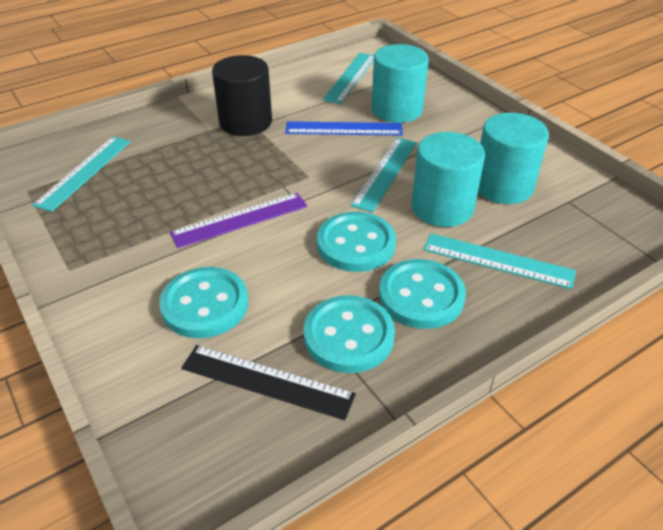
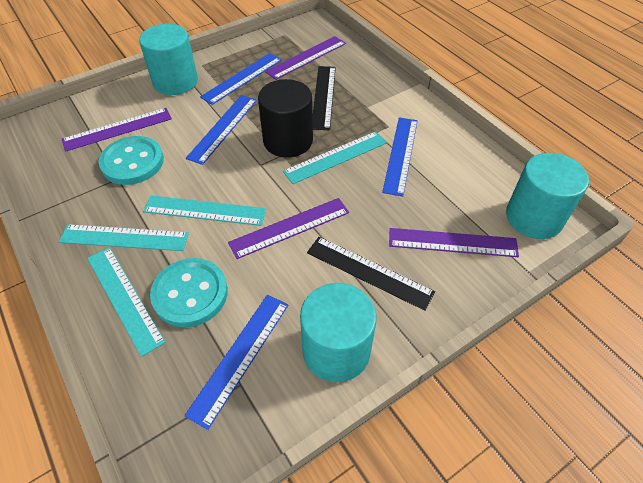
black ruler: 1 -> 2
blue ruler: 1 -> 4
purple ruler: 1 -> 4
turquoise button: 4 -> 2

